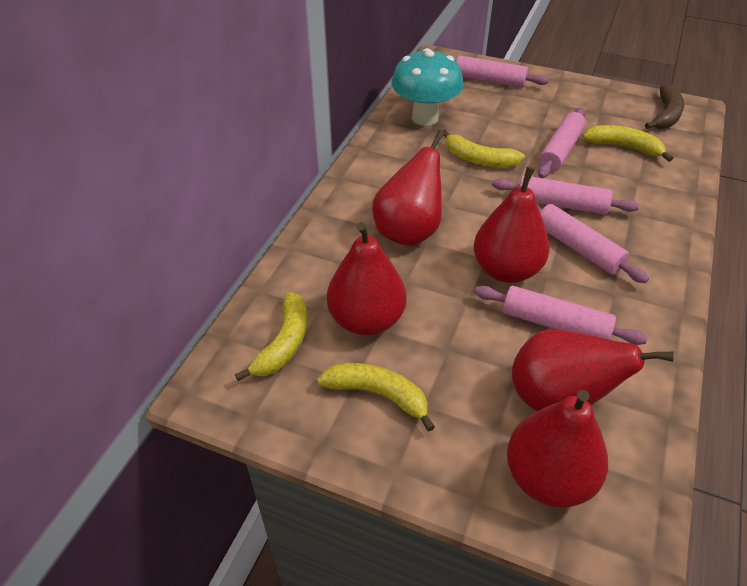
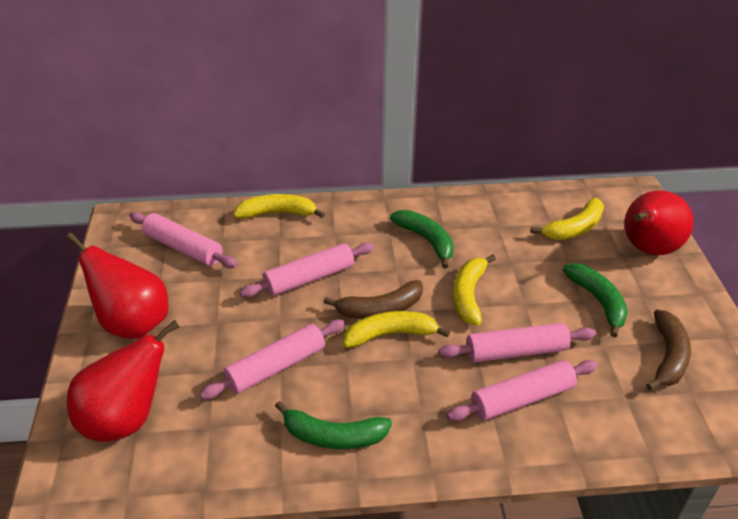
brown banana: 1 -> 2
green banana: 0 -> 3
red pear: 5 -> 3
turquoise mushroom: 1 -> 0

